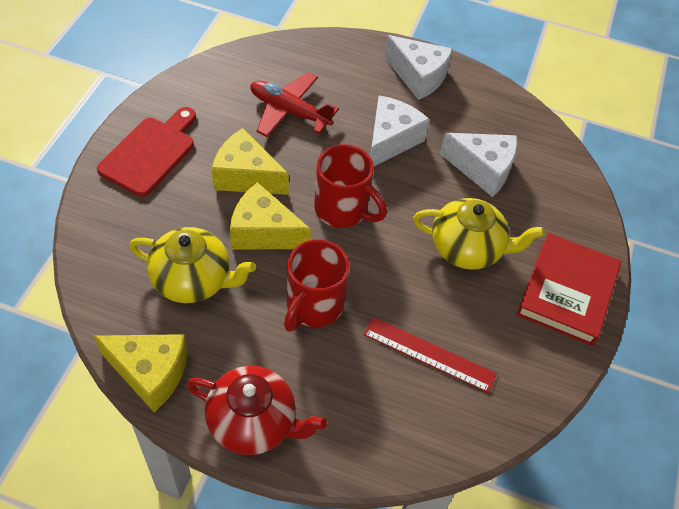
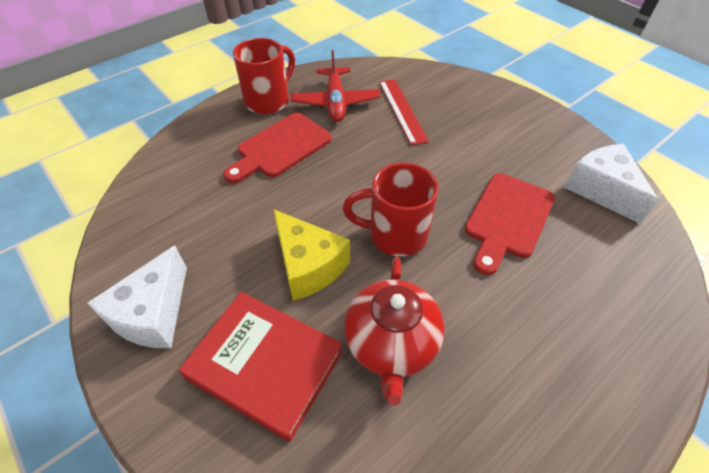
red cutting board: 1 -> 2
white cheese: 3 -> 2
yellow cheese: 3 -> 1
yellow teapot: 2 -> 0

